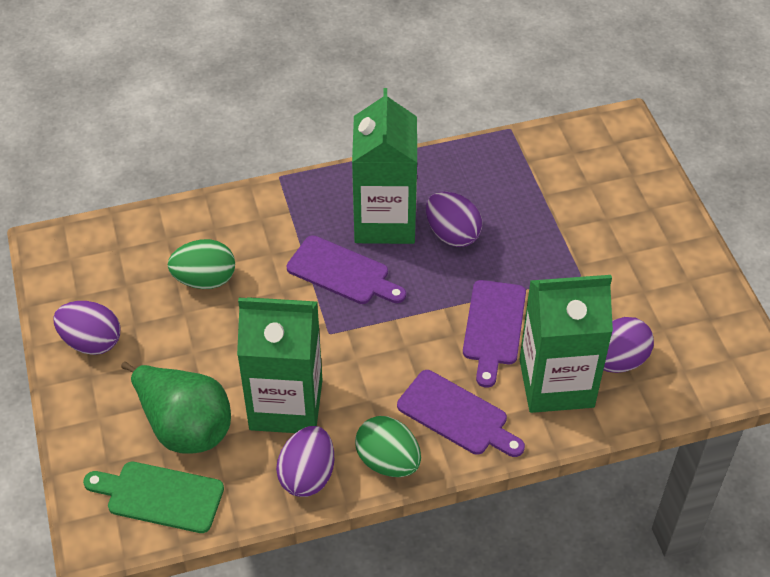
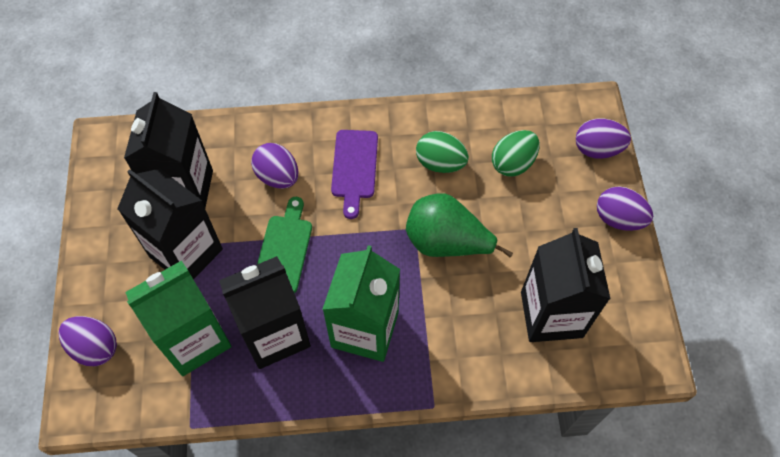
black carton: 0 -> 4
green carton: 3 -> 2
purple cutting board: 3 -> 1

